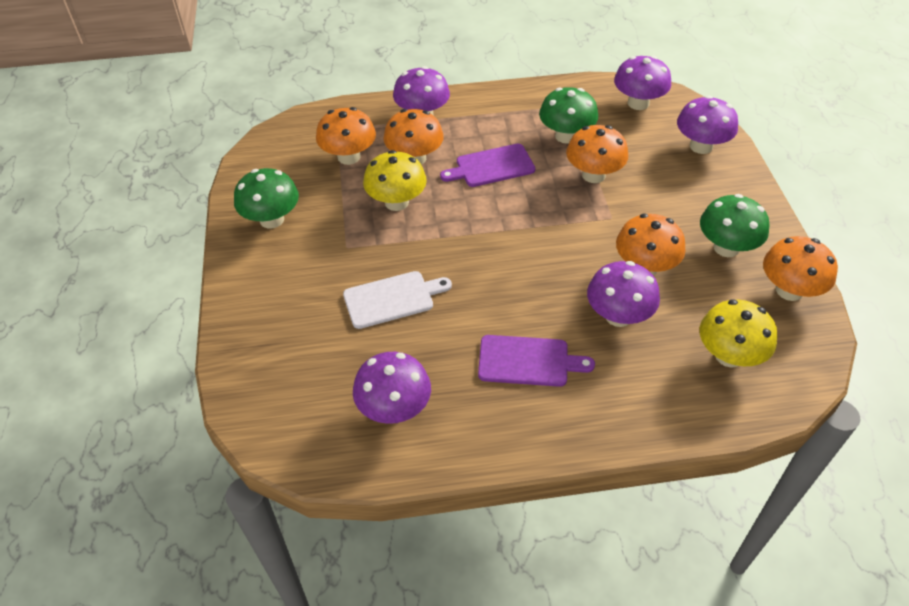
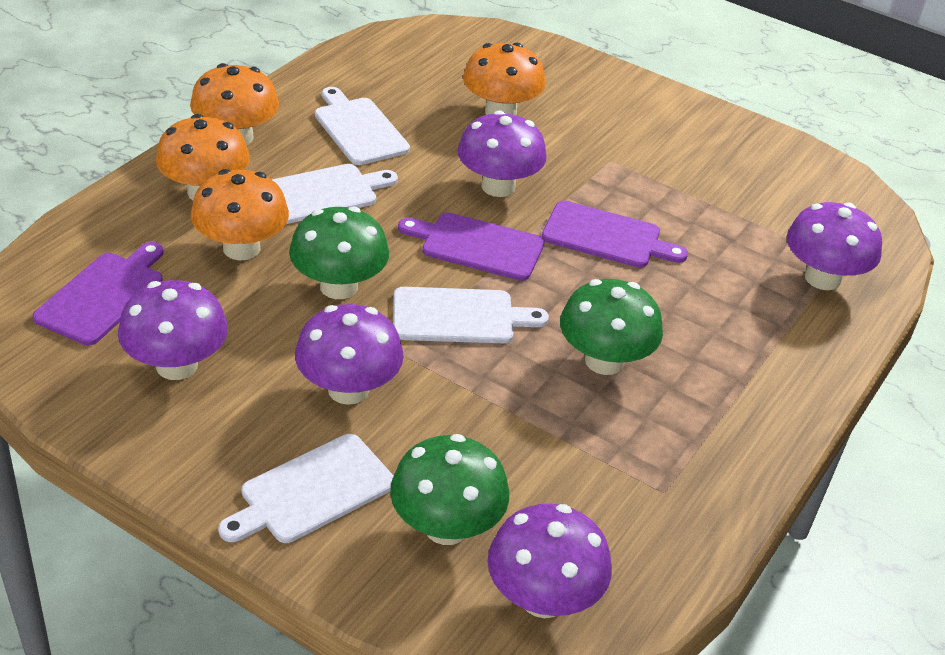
orange mushroom: 5 -> 4
purple cutting board: 2 -> 3
white cutting board: 1 -> 4
yellow mushroom: 2 -> 0

